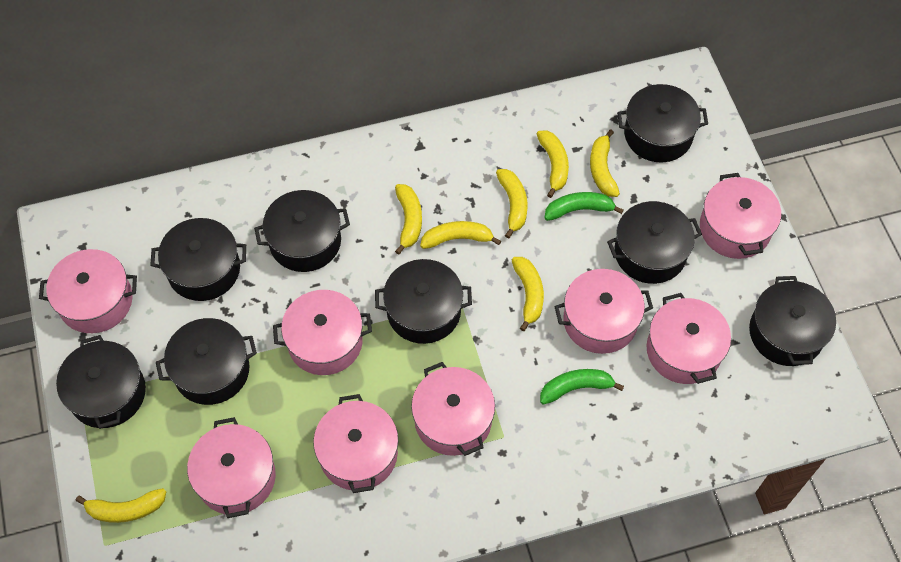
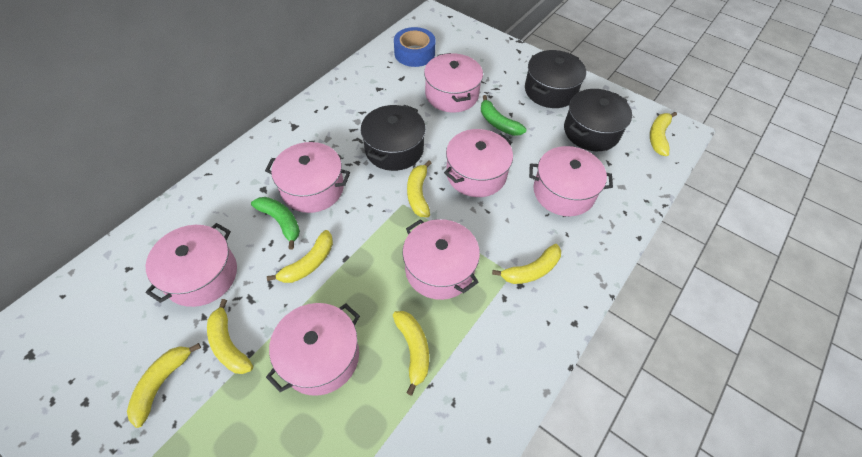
black pot: 8 -> 3
blue tape: 0 -> 1
pink pot: 8 -> 7

